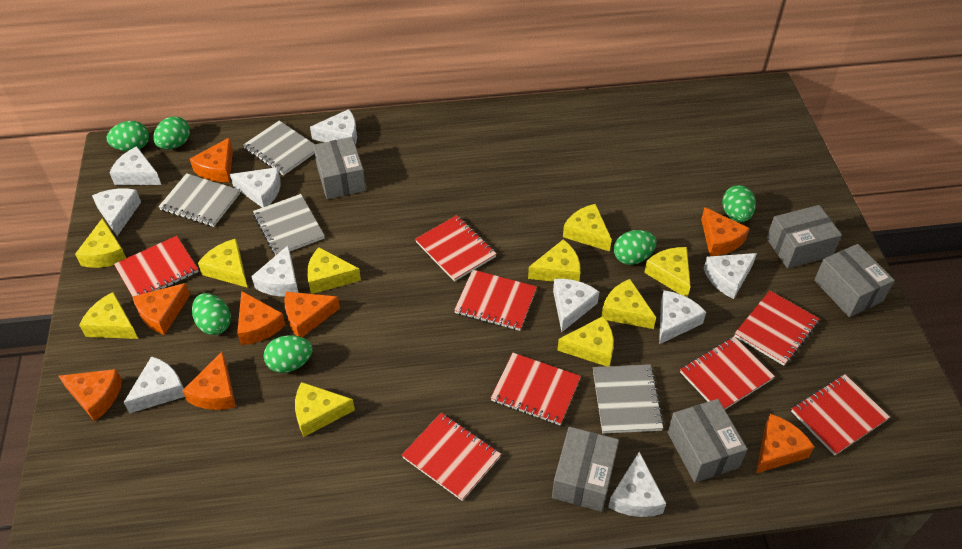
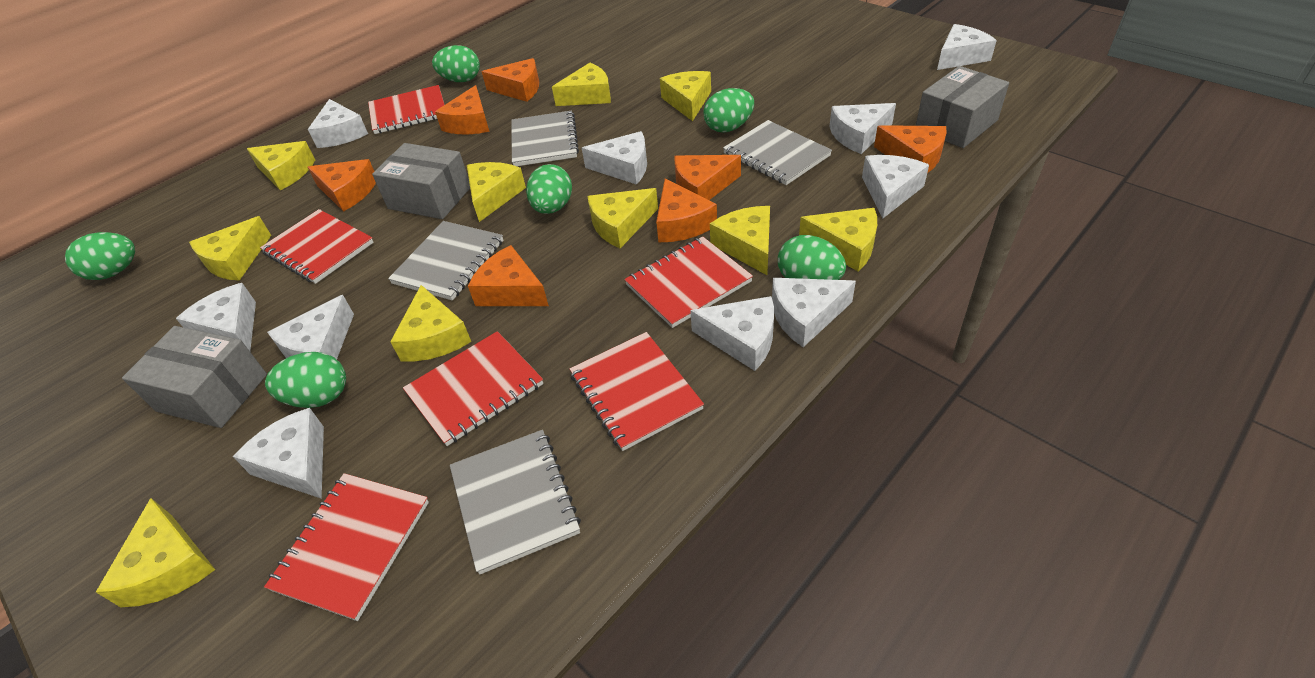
grey box: 5 -> 3
orange cheese: 8 -> 7
red notebook: 8 -> 6

